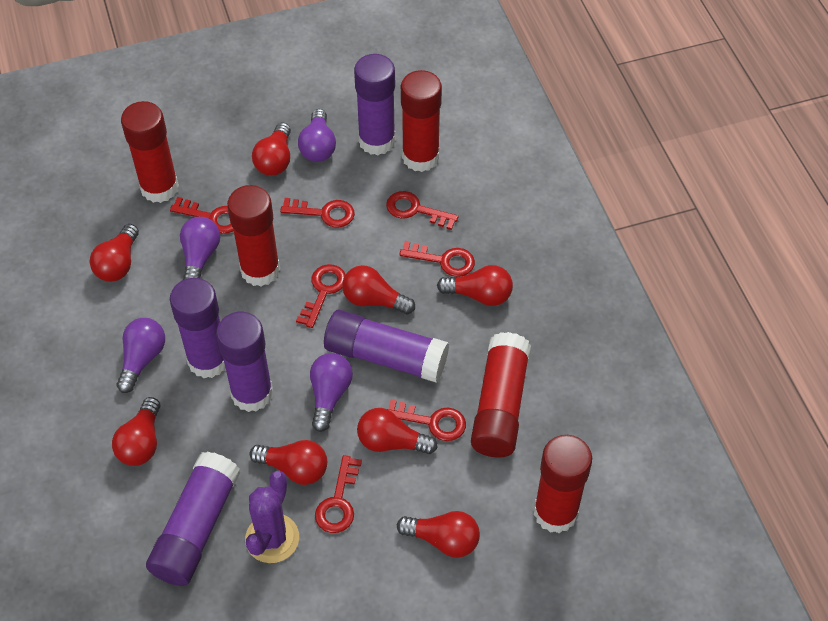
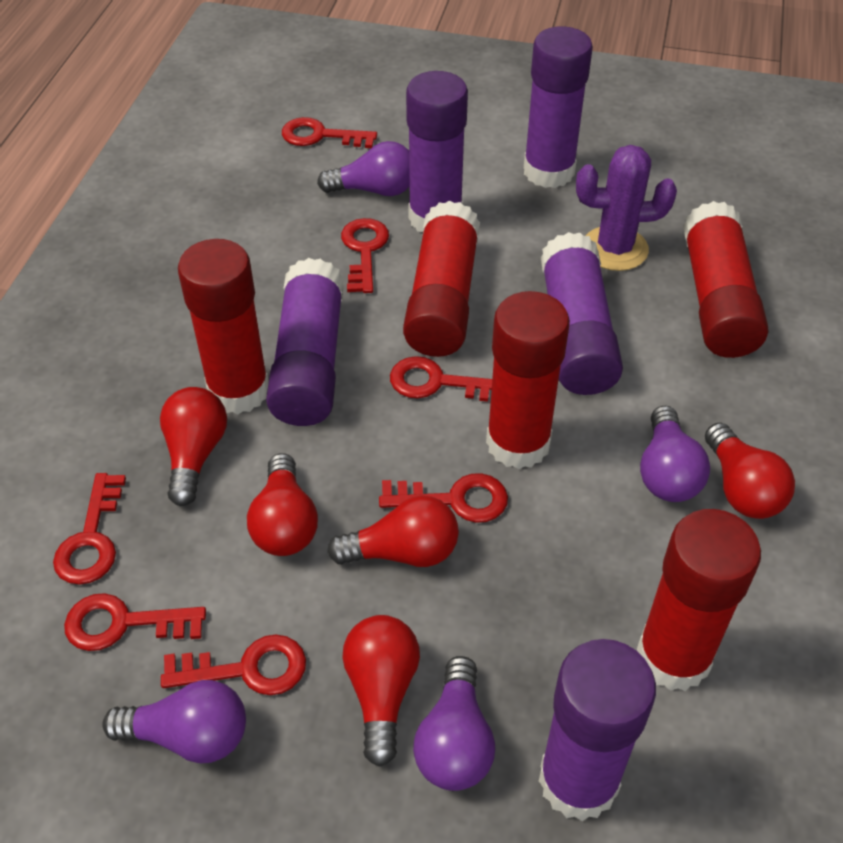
red light bulb: 8 -> 5

